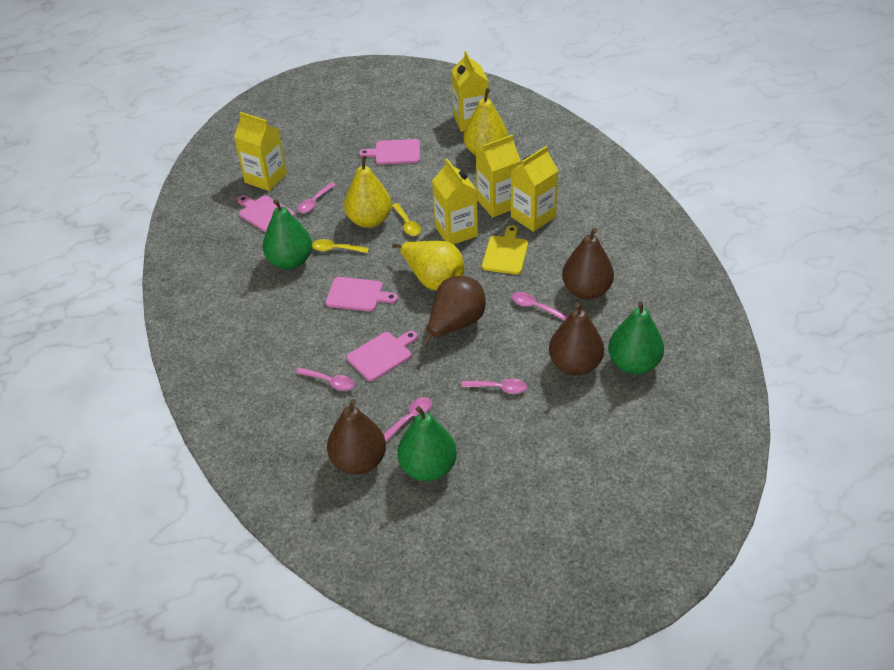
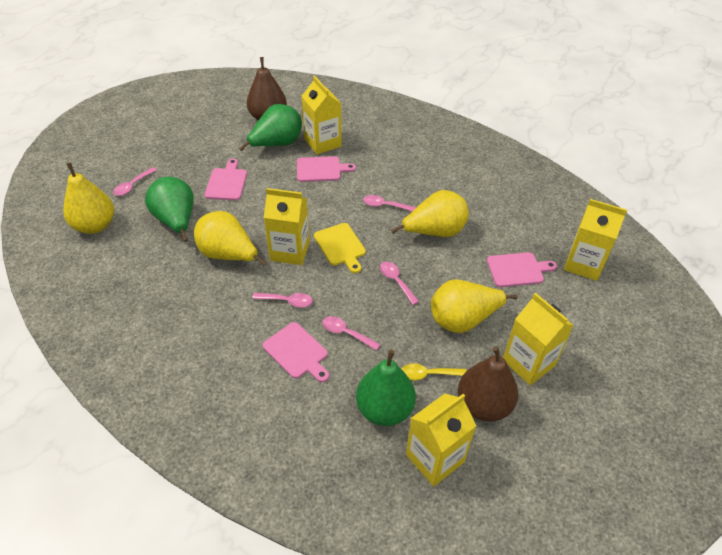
brown pear: 4 -> 2
yellow pear: 3 -> 4
yellow spoon: 2 -> 1

